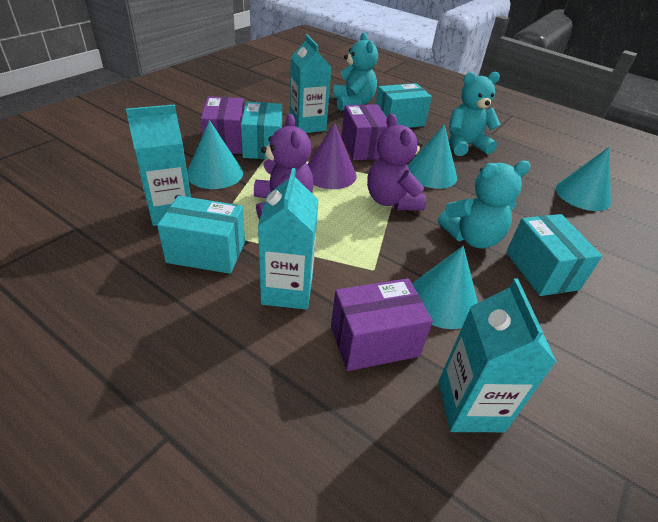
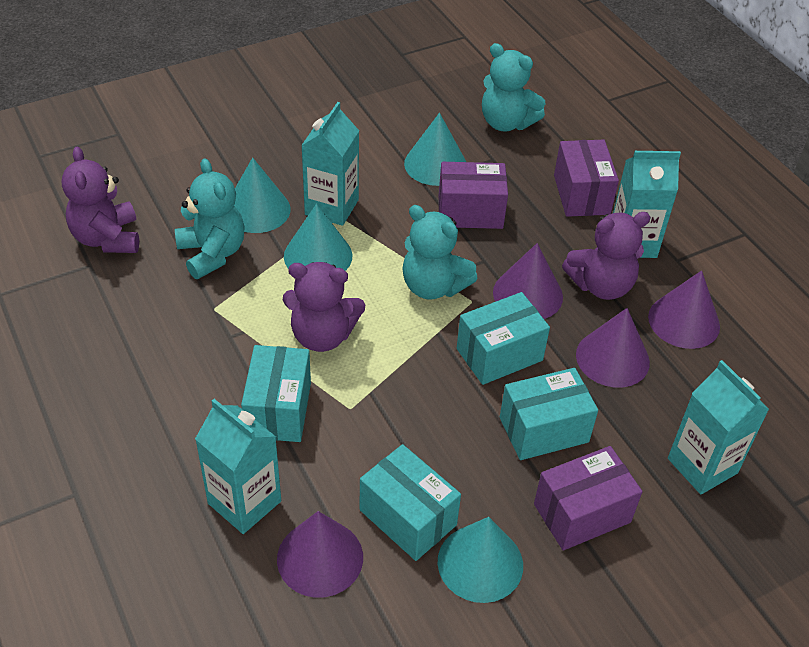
purple cone: 1 -> 4
purple teddy bear: 2 -> 3

